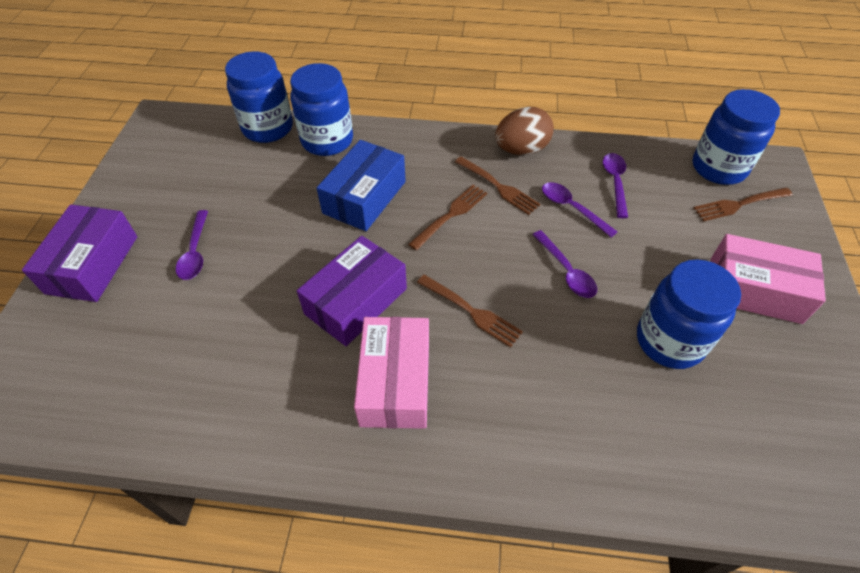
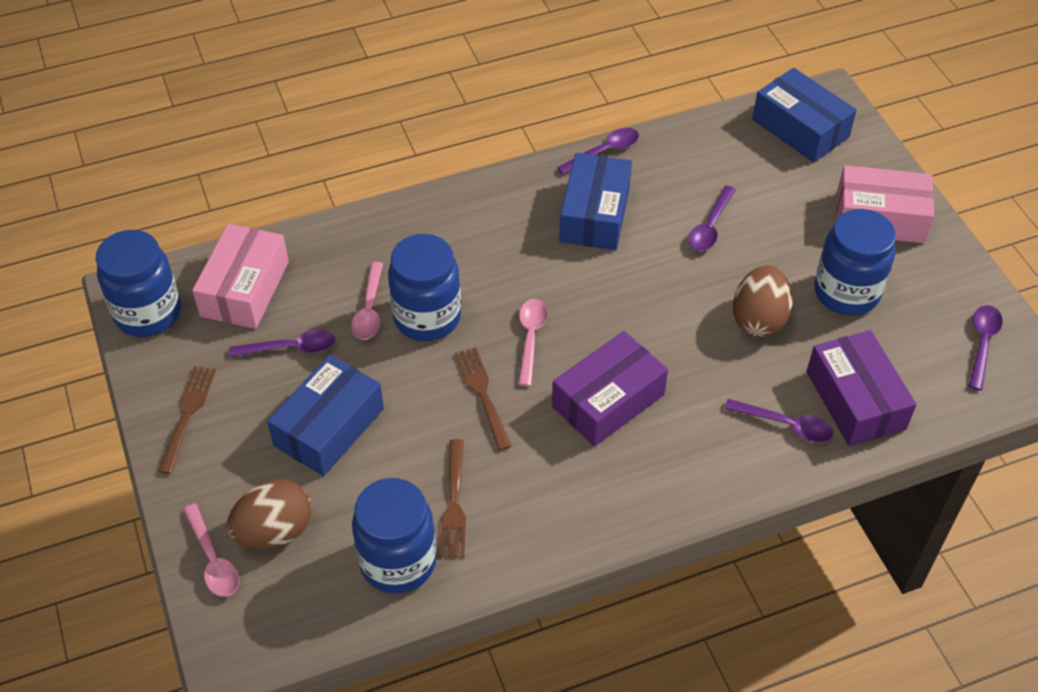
blue box: 1 -> 3
brown egg: 1 -> 2
brown fork: 4 -> 3
pink spoon: 0 -> 3
purple spoon: 4 -> 5

